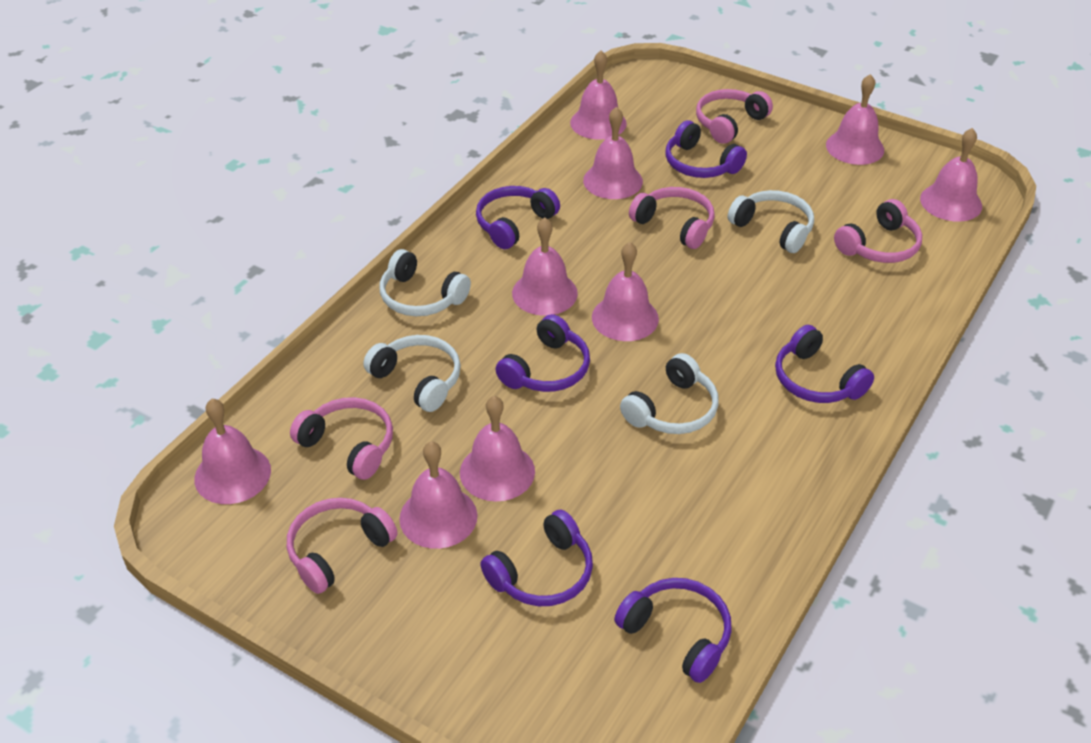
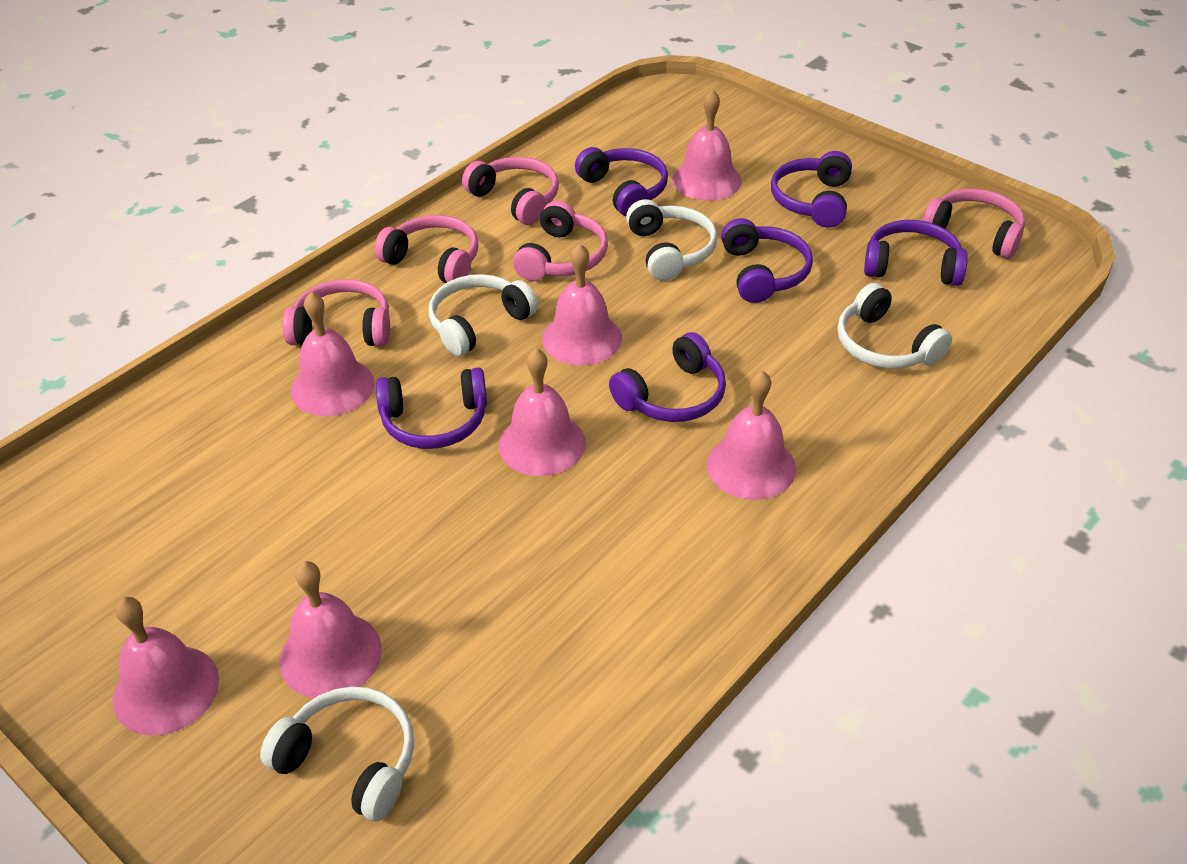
pink bell: 9 -> 7

